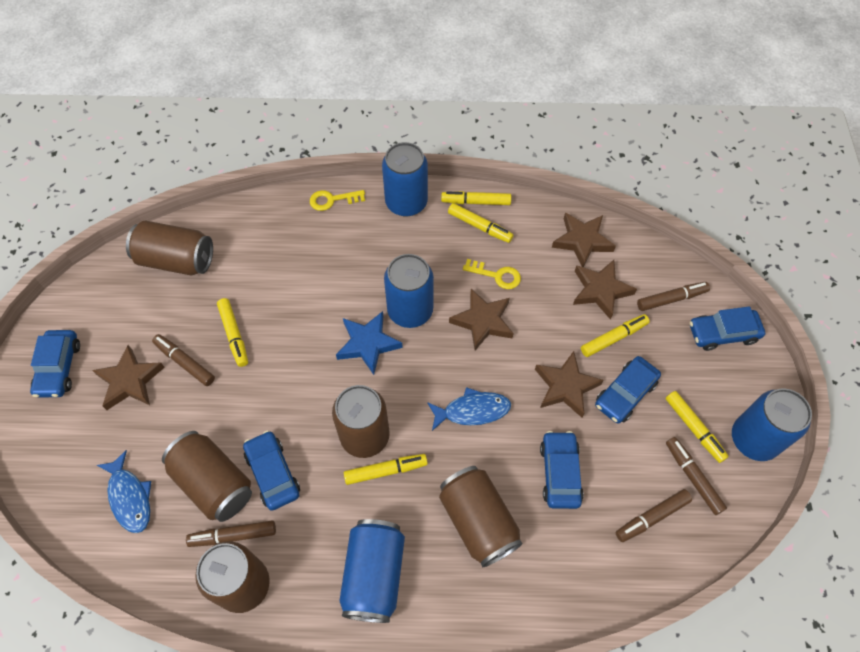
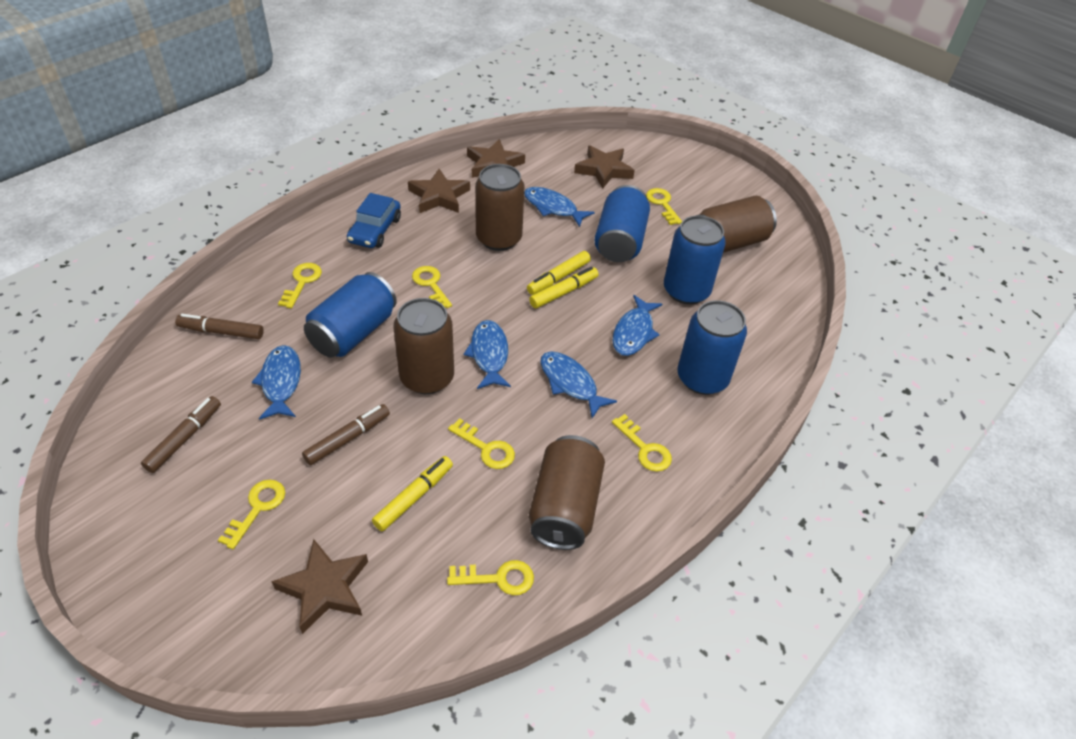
blue car: 5 -> 1
blue fish: 2 -> 5
blue star: 1 -> 0
brown can: 5 -> 4
brown marker: 5 -> 3
brown star: 5 -> 4
yellow key: 2 -> 7
yellow marker: 6 -> 3

